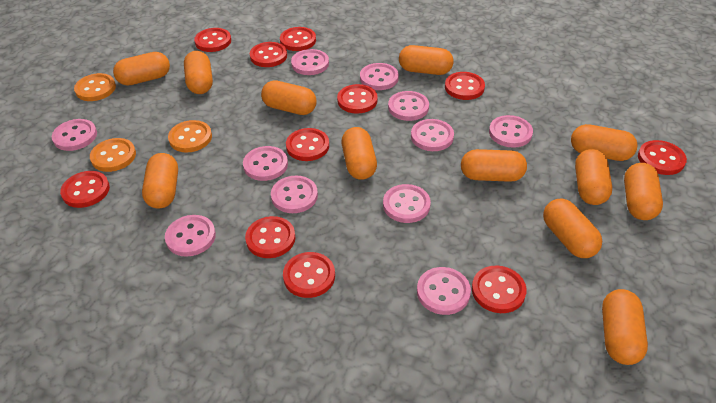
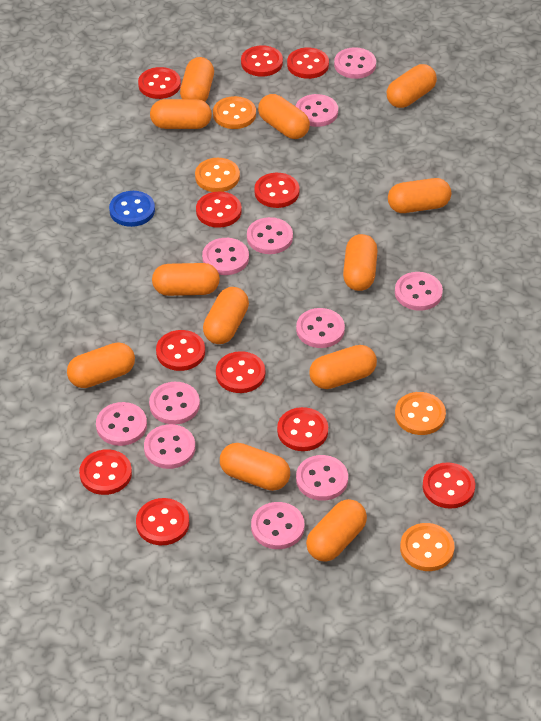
blue button: 0 -> 1
orange button: 3 -> 4

